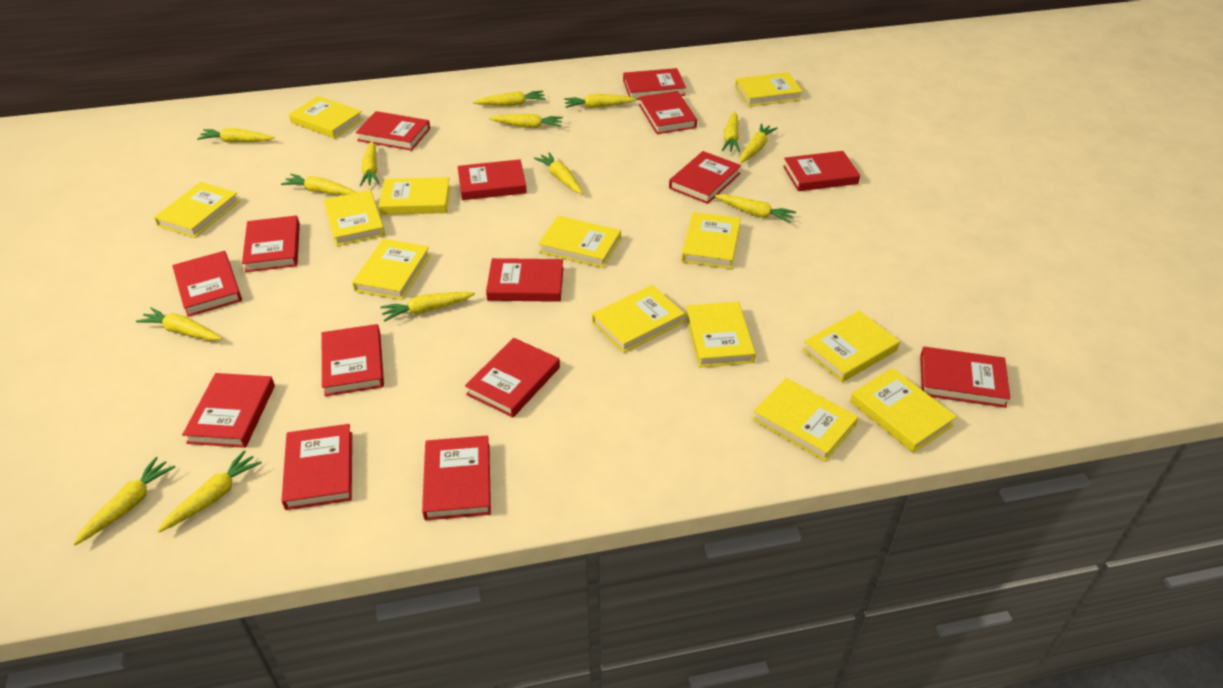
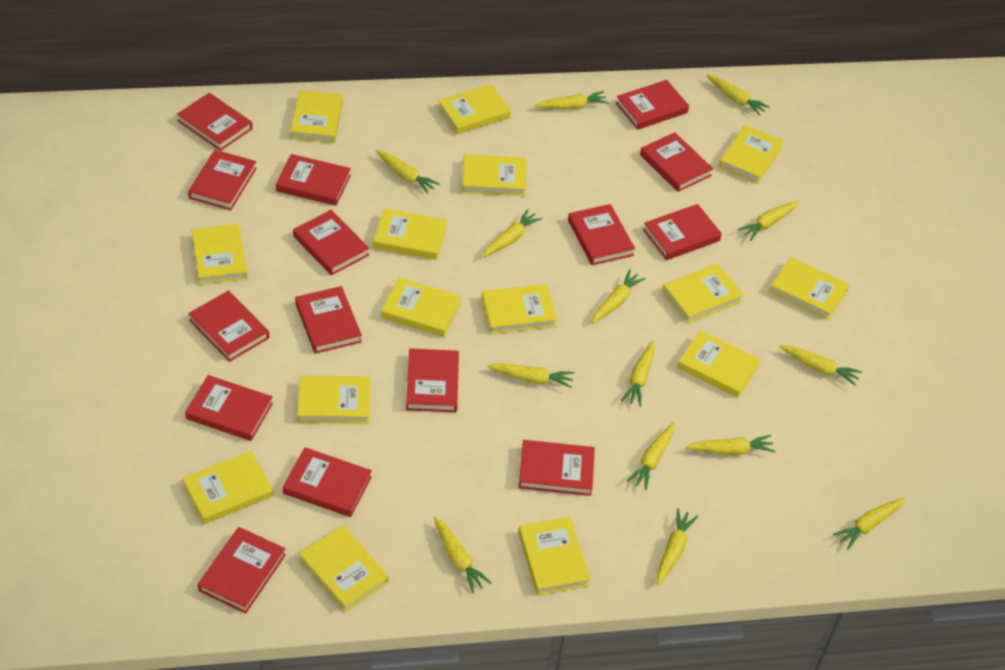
yellow book: 13 -> 15

